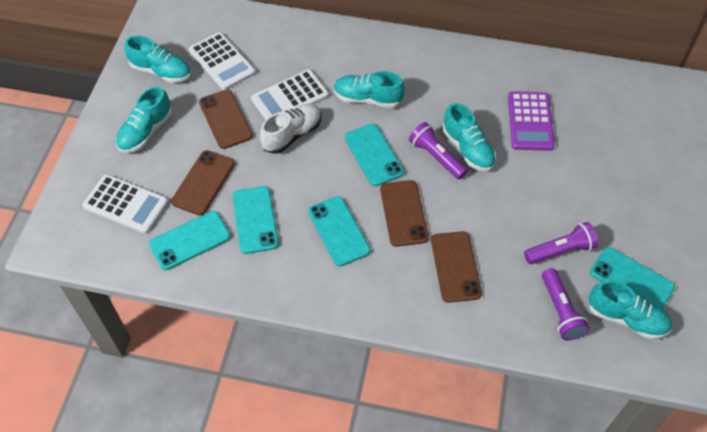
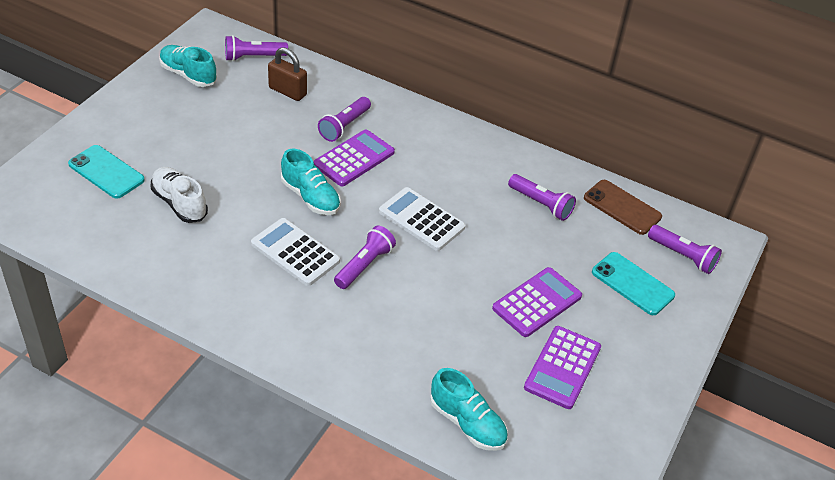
brown padlock: 0 -> 1
brown phone: 4 -> 1
purple calculator: 1 -> 3
purple flashlight: 3 -> 5
turquoise phone: 5 -> 2
turquoise shoe: 5 -> 3
white calculator: 3 -> 2

